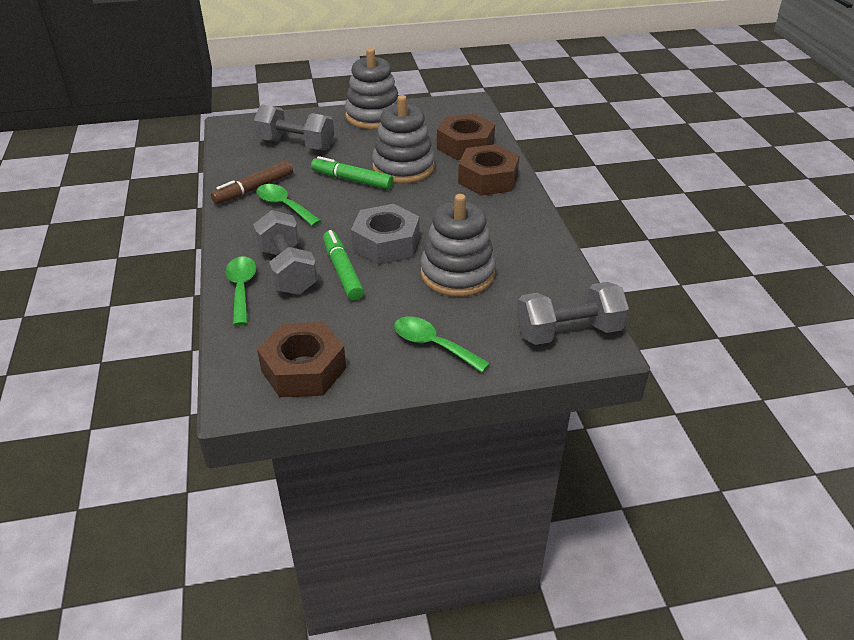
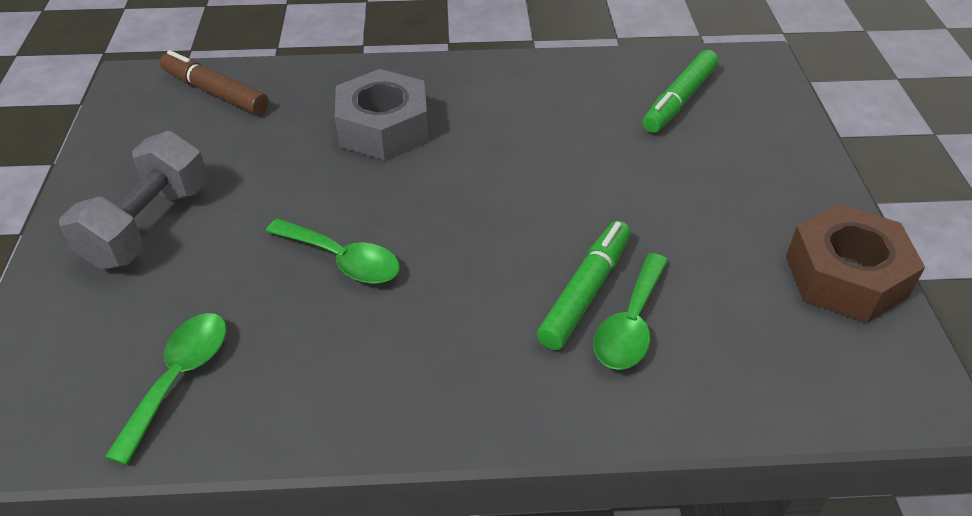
brown nut: 3 -> 1
grey dumbbell: 3 -> 1
grey stacking toy: 3 -> 0

